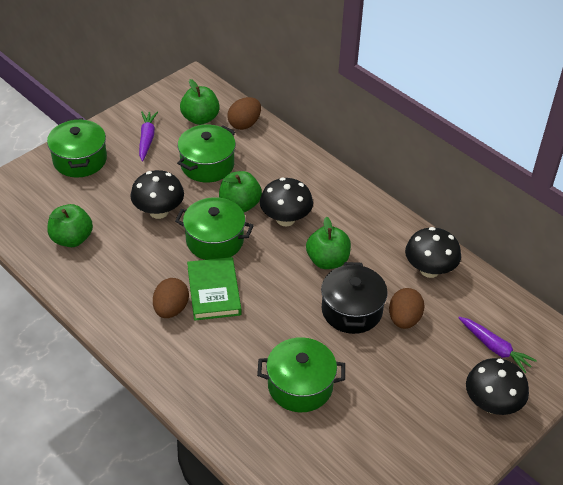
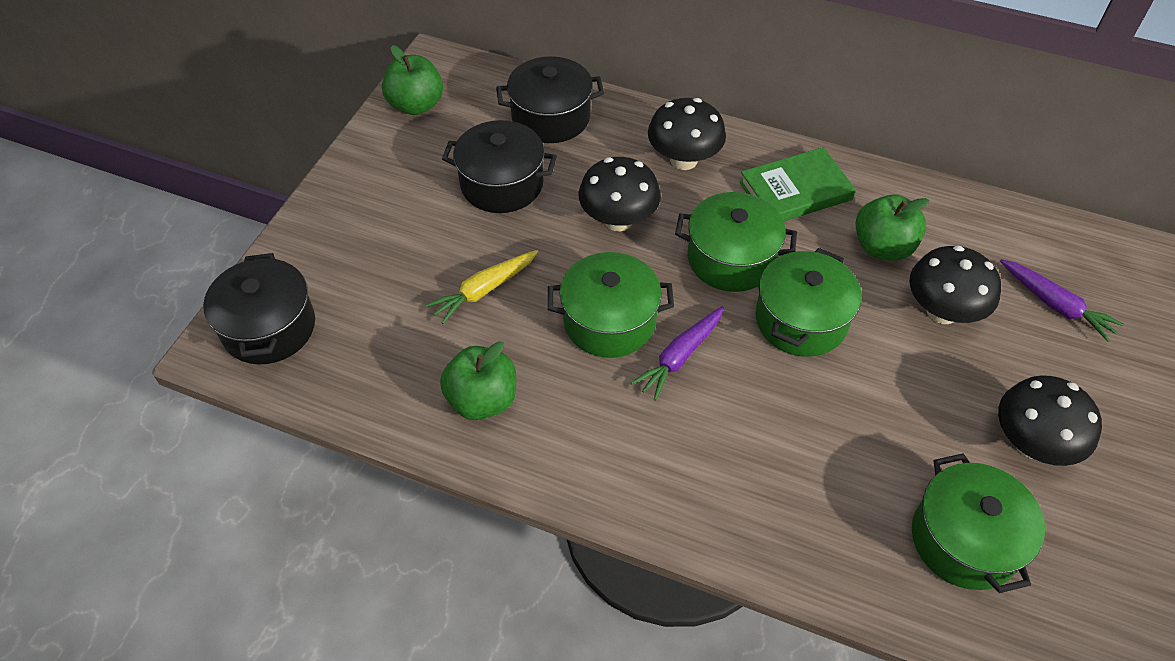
black pot: 1 -> 3
brown egg: 3 -> 0
green apple: 4 -> 3
yellow carrot: 0 -> 1

